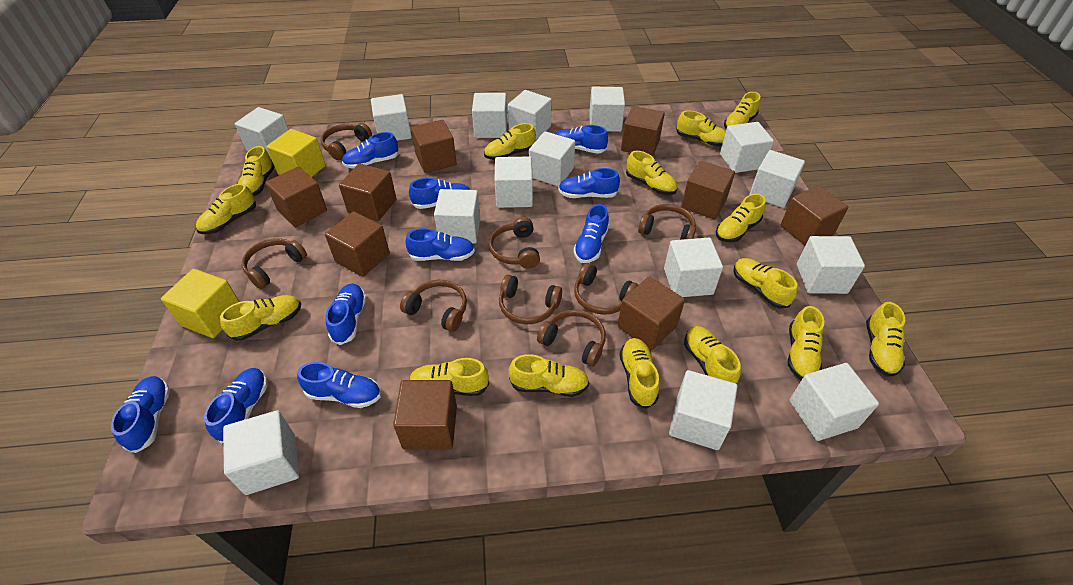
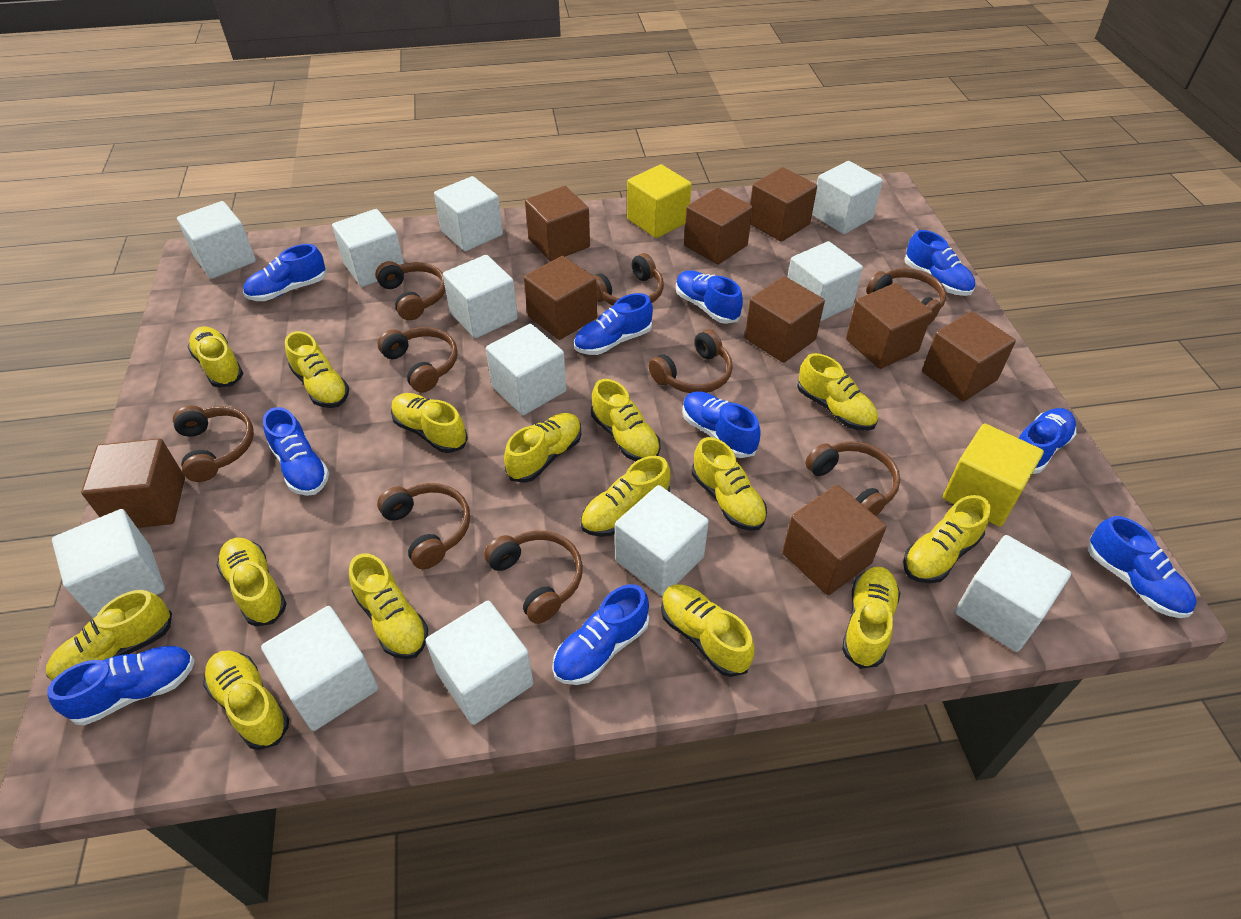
brown headphones: 8 -> 9
white cube: 15 -> 12

